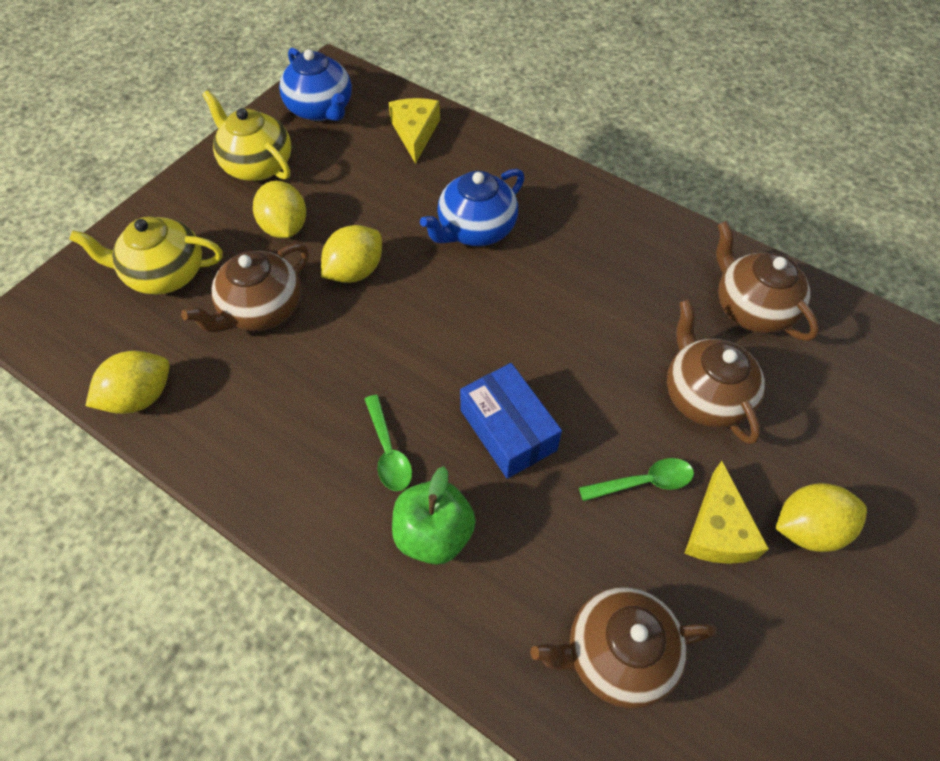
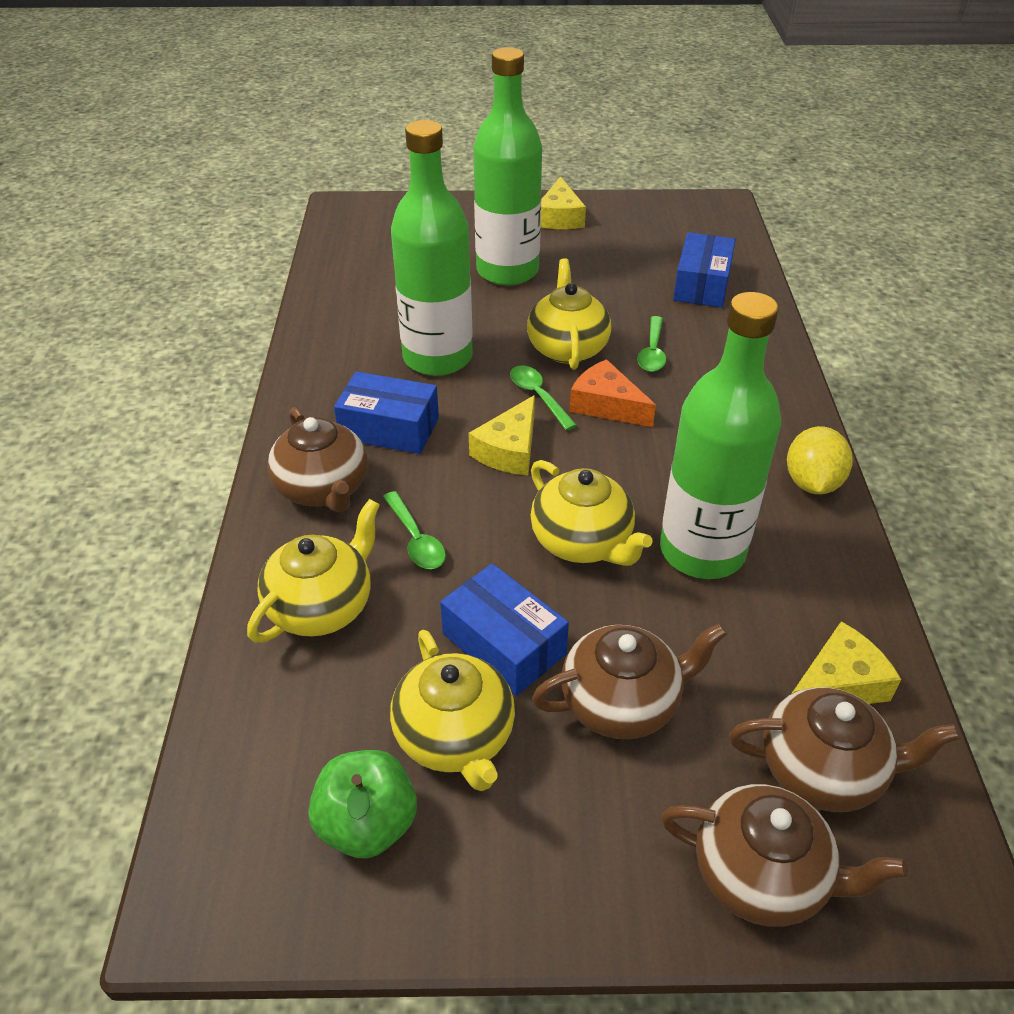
blue box: 1 -> 3
blue teapot: 2 -> 0
green bottle: 0 -> 3
green spoon: 2 -> 3
orange cheese: 0 -> 1
yellow cheese: 2 -> 3
yellow lemon: 4 -> 1
yellow teapot: 2 -> 4

